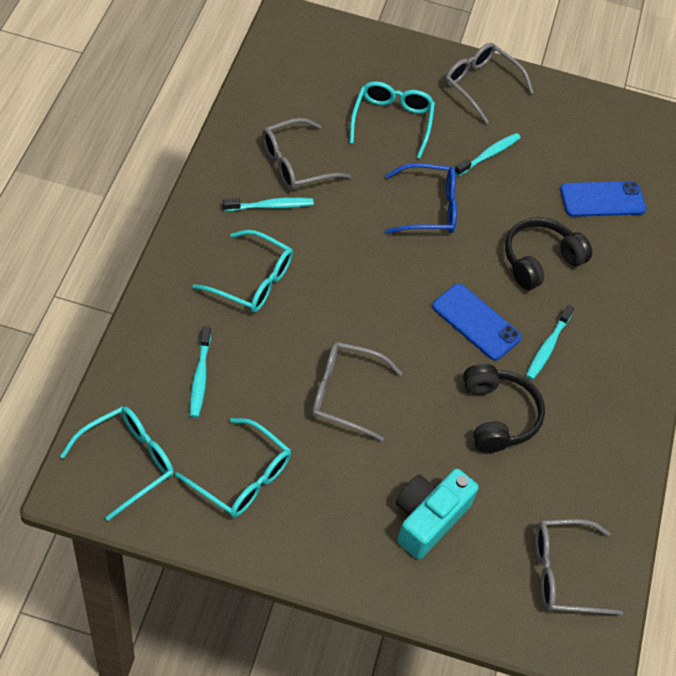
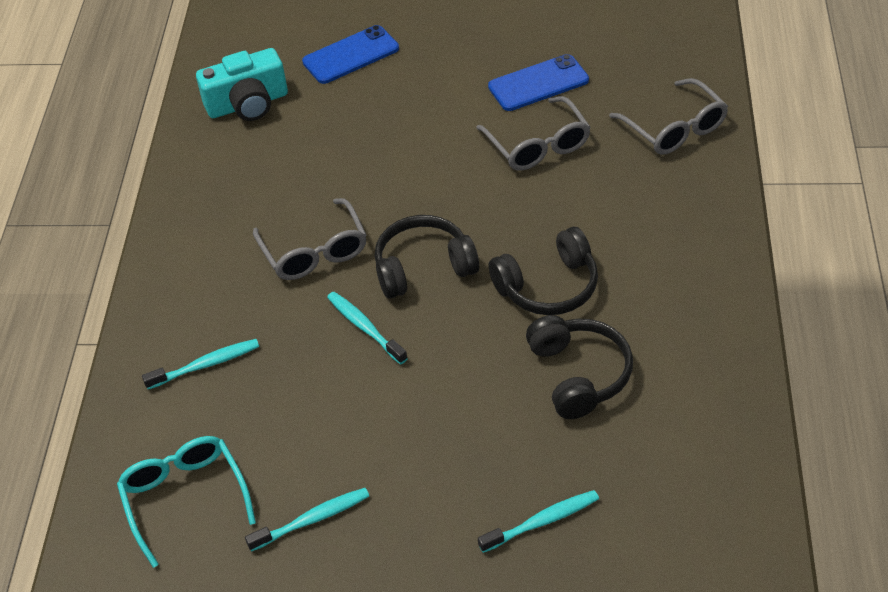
black headphones: 2 -> 3
blue glasses: 1 -> 0
grey glasses: 4 -> 3
turquoise glasses: 4 -> 1

